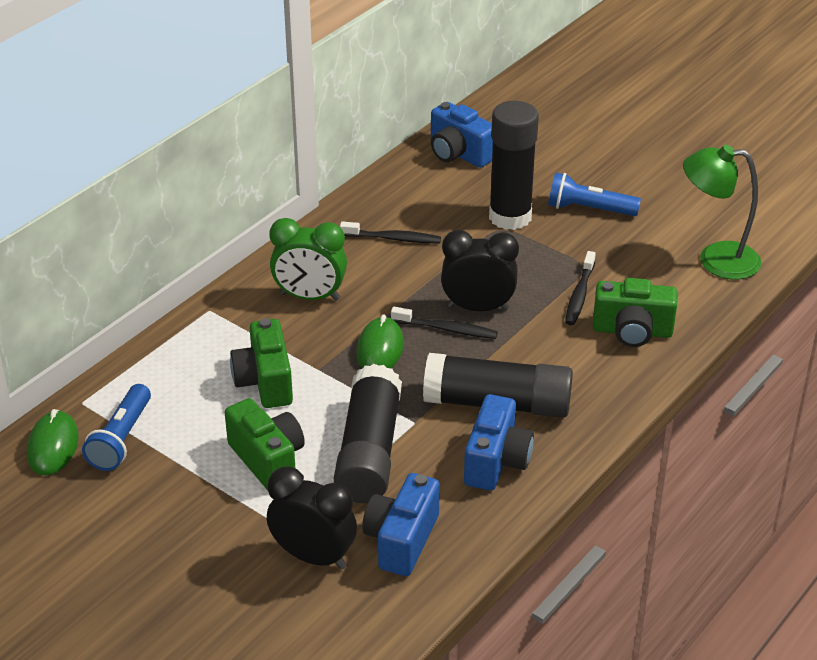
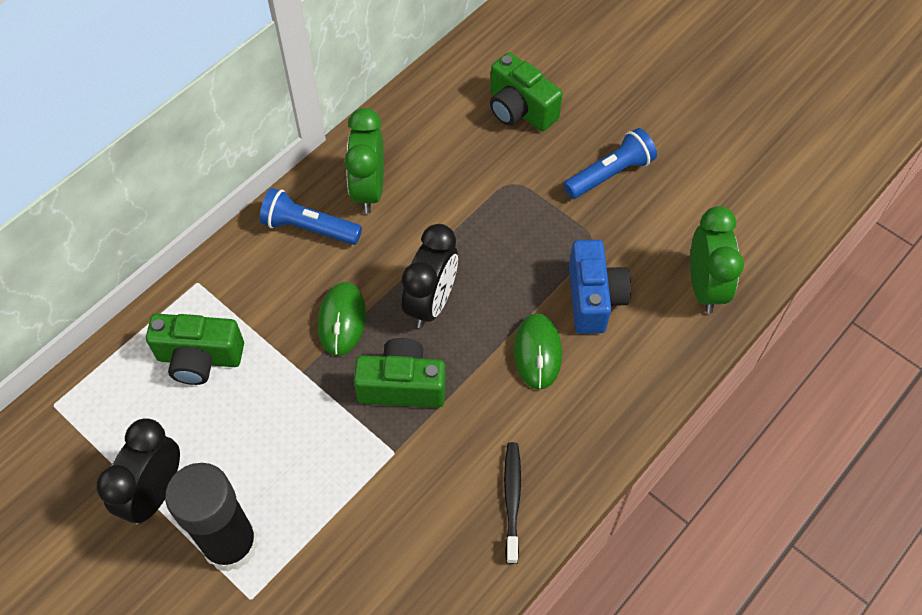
black glue stick: 3 -> 1
black toothbrush: 3 -> 1
blue camera: 3 -> 1
green clock: 1 -> 2
green lamp: 1 -> 0

